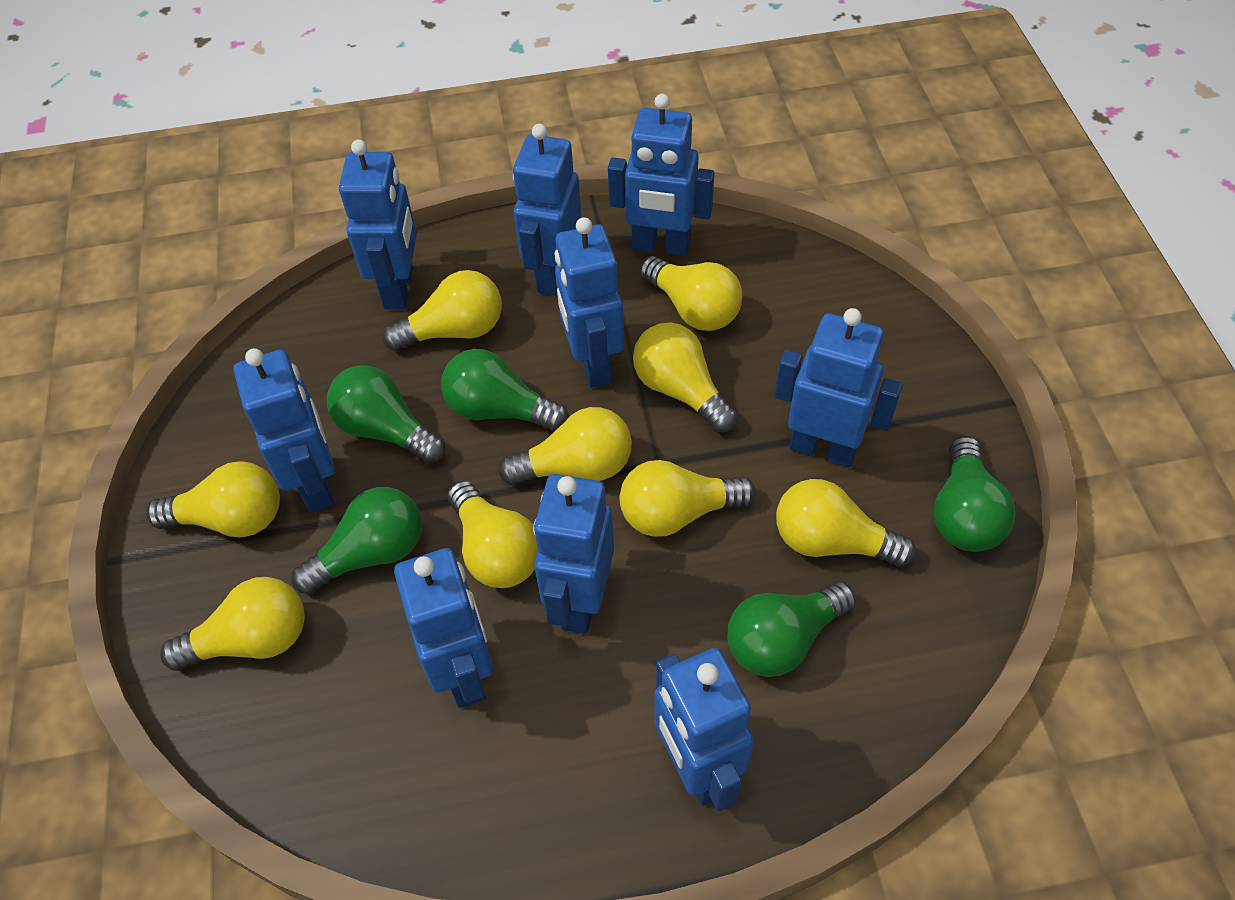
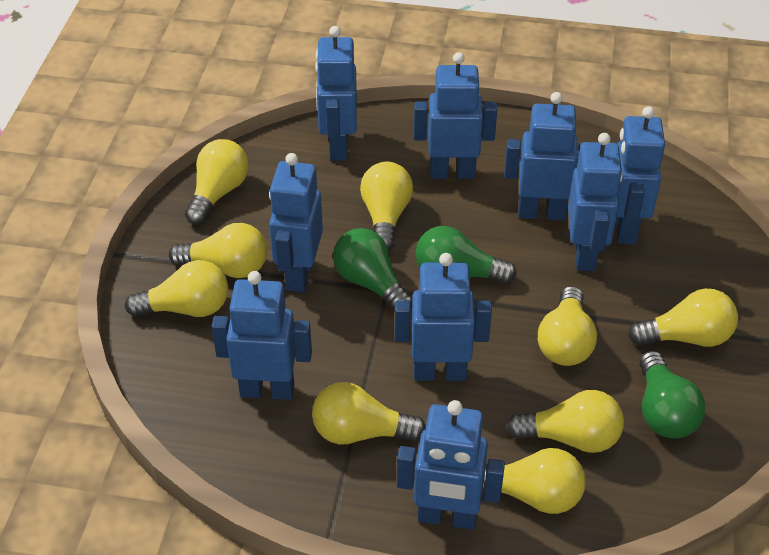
green light bulb: 5 -> 3

